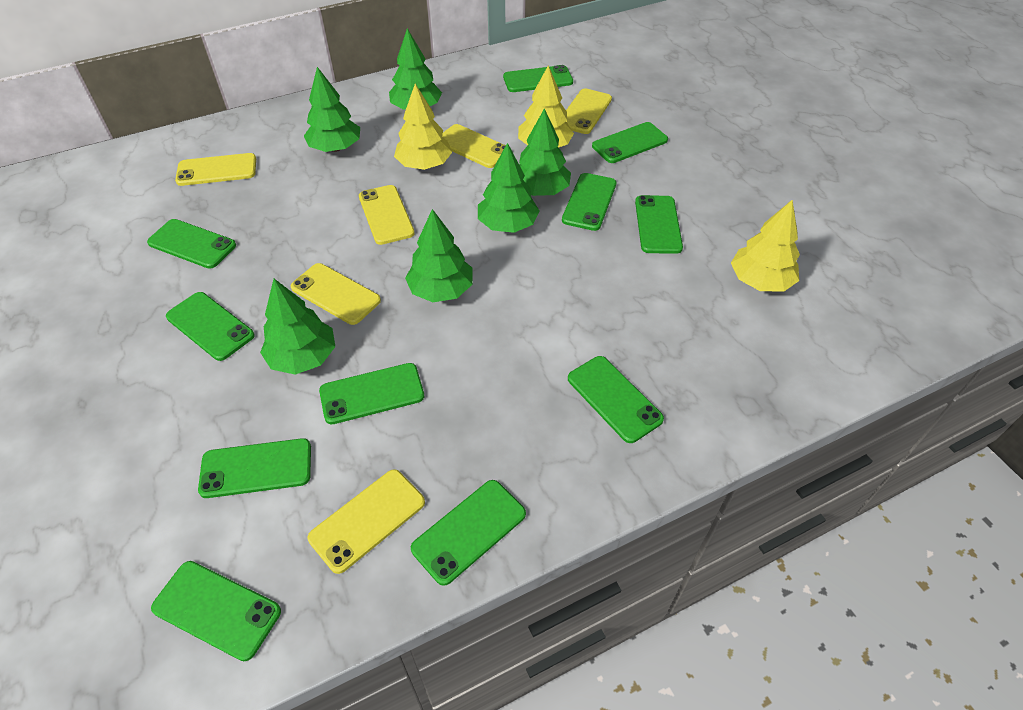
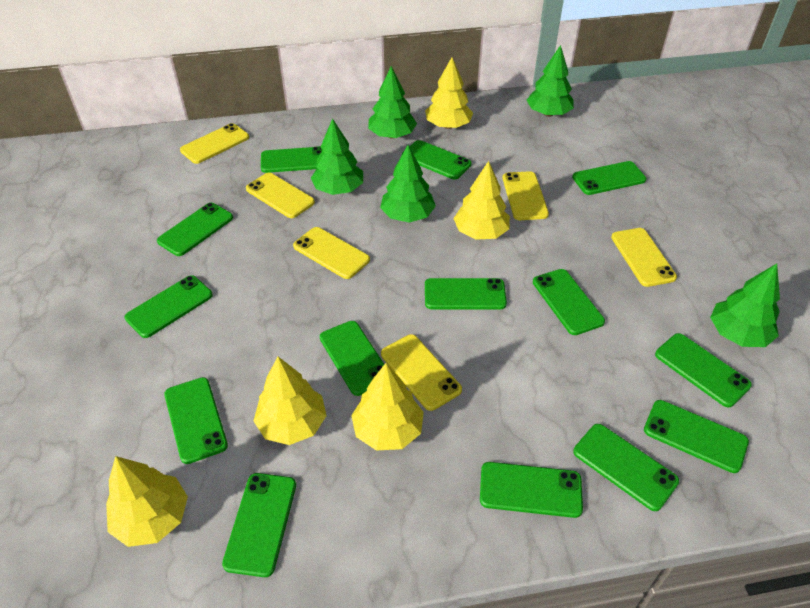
green phone: 11 -> 14
green tree: 6 -> 5
yellow tree: 3 -> 5

